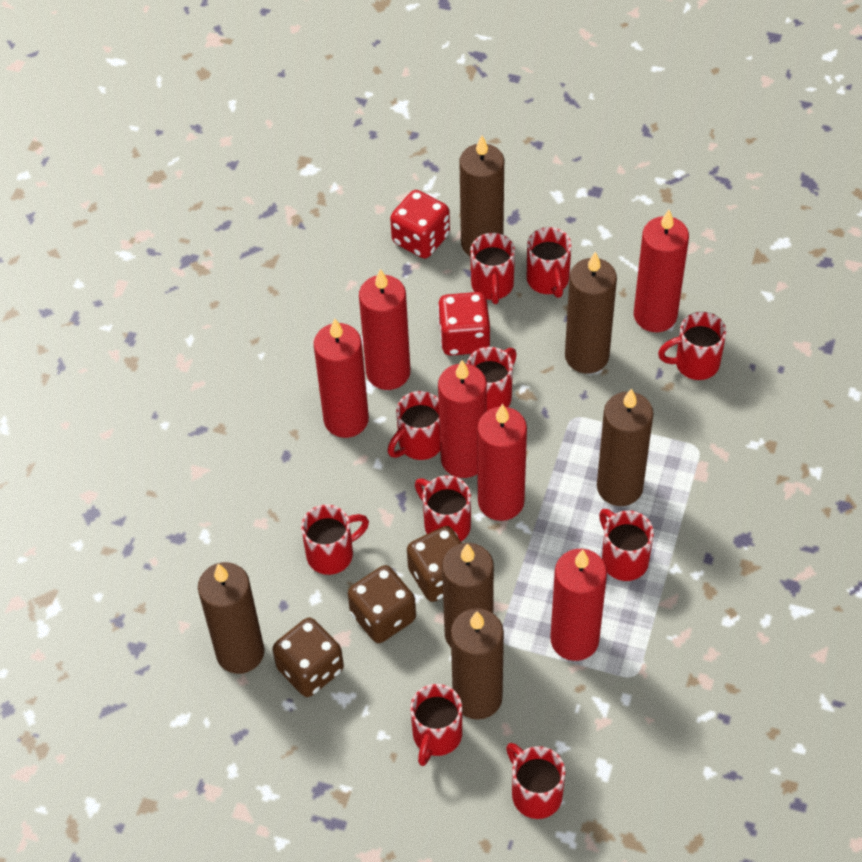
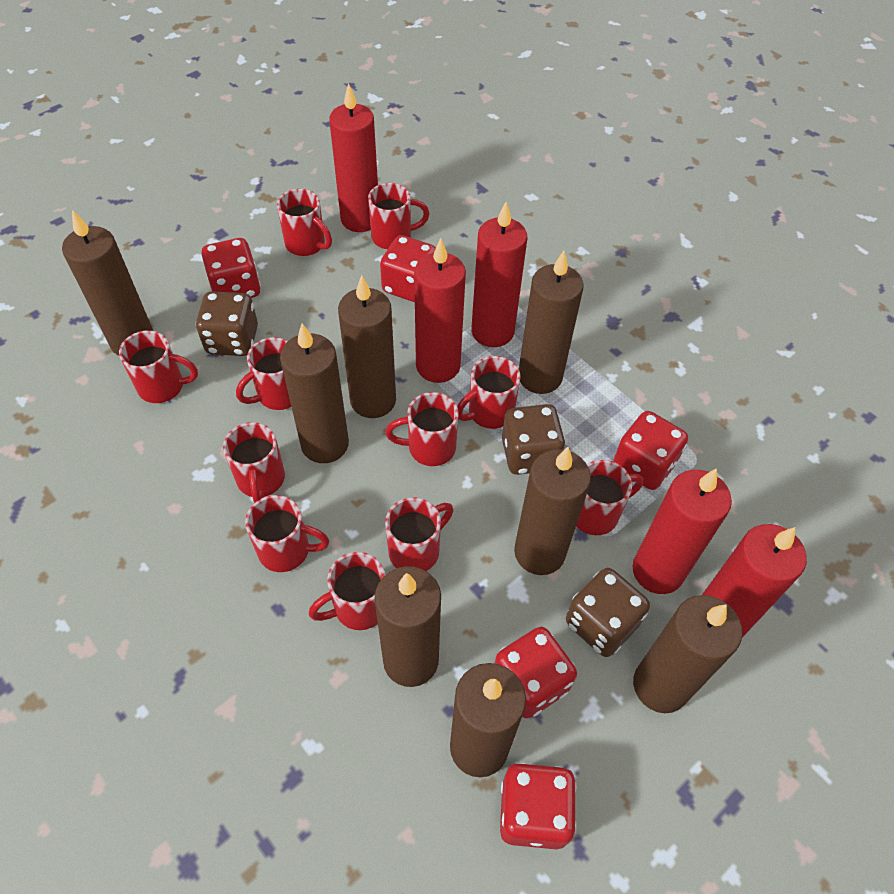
brown candle: 6 -> 8
red candle: 6 -> 5
red dice: 2 -> 5
red mug: 10 -> 11

